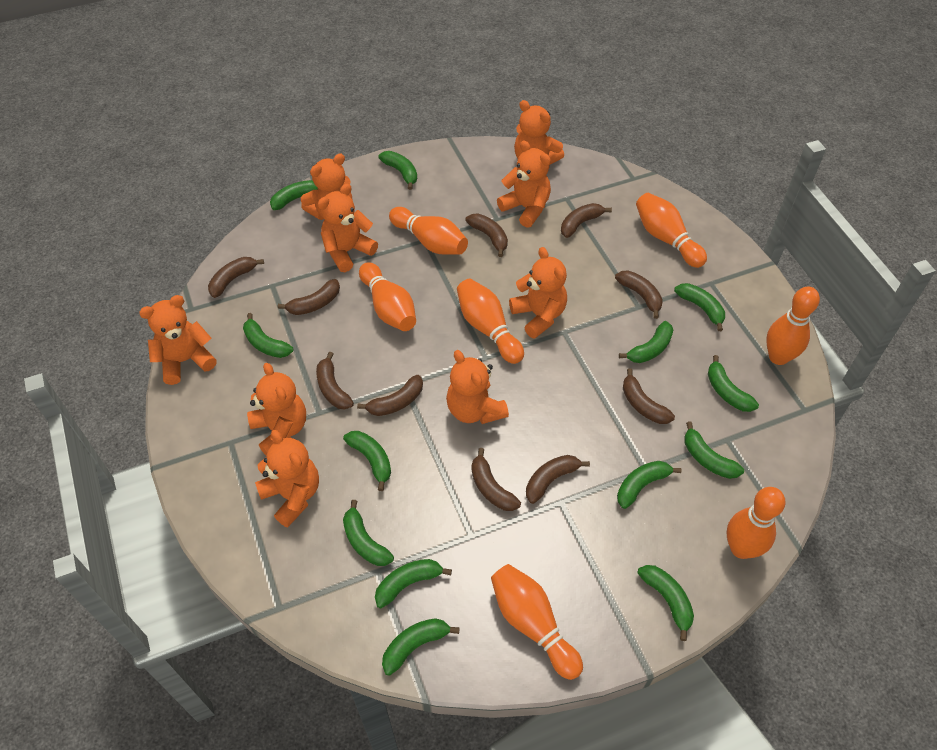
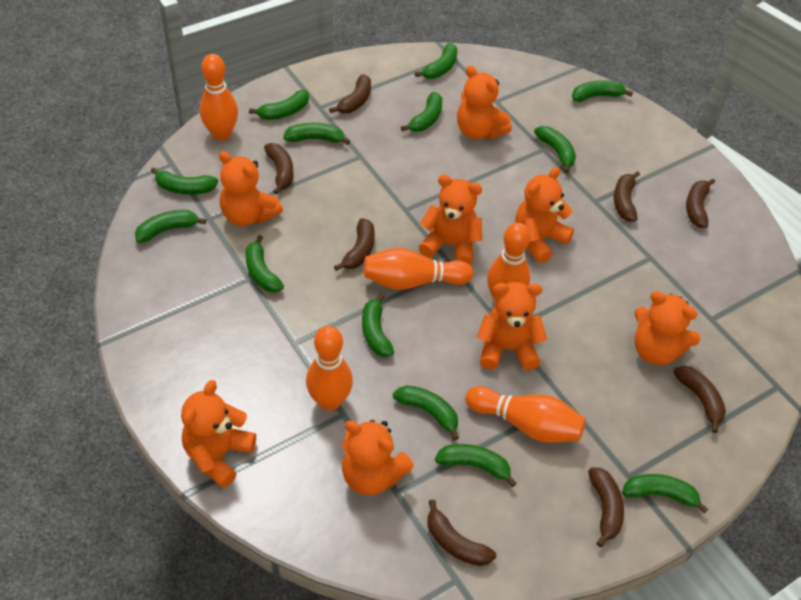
brown banana: 10 -> 8
orange bowling pin: 7 -> 5
orange teddy bear: 9 -> 8

